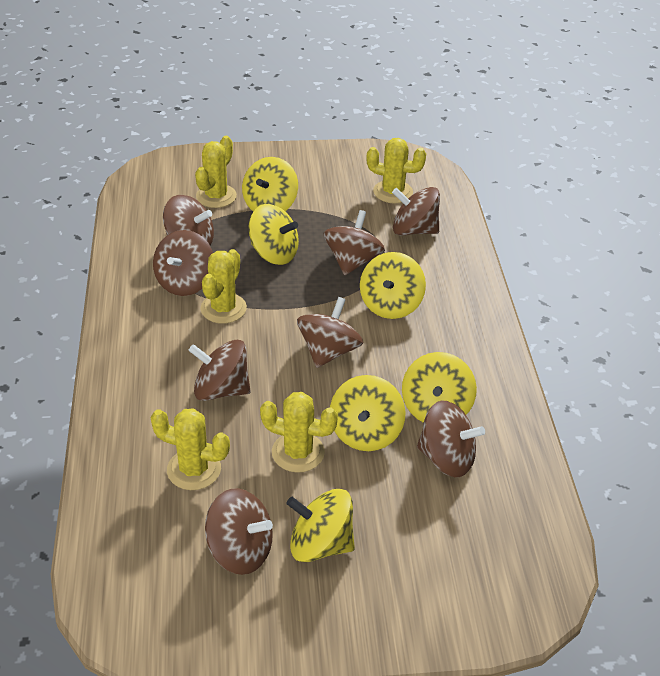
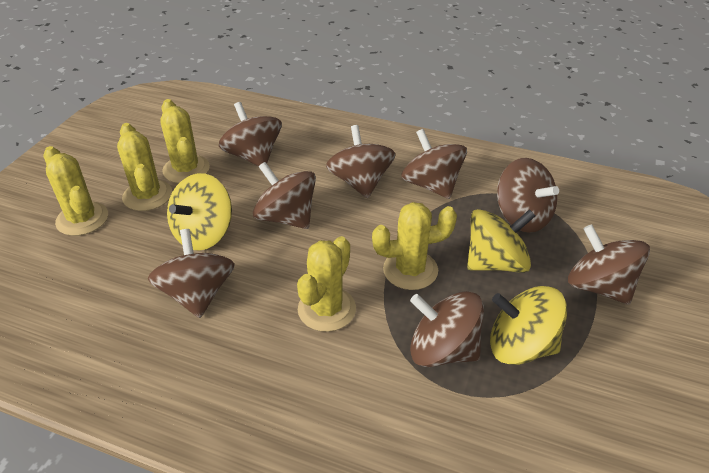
yellow spinning top: 6 -> 3

